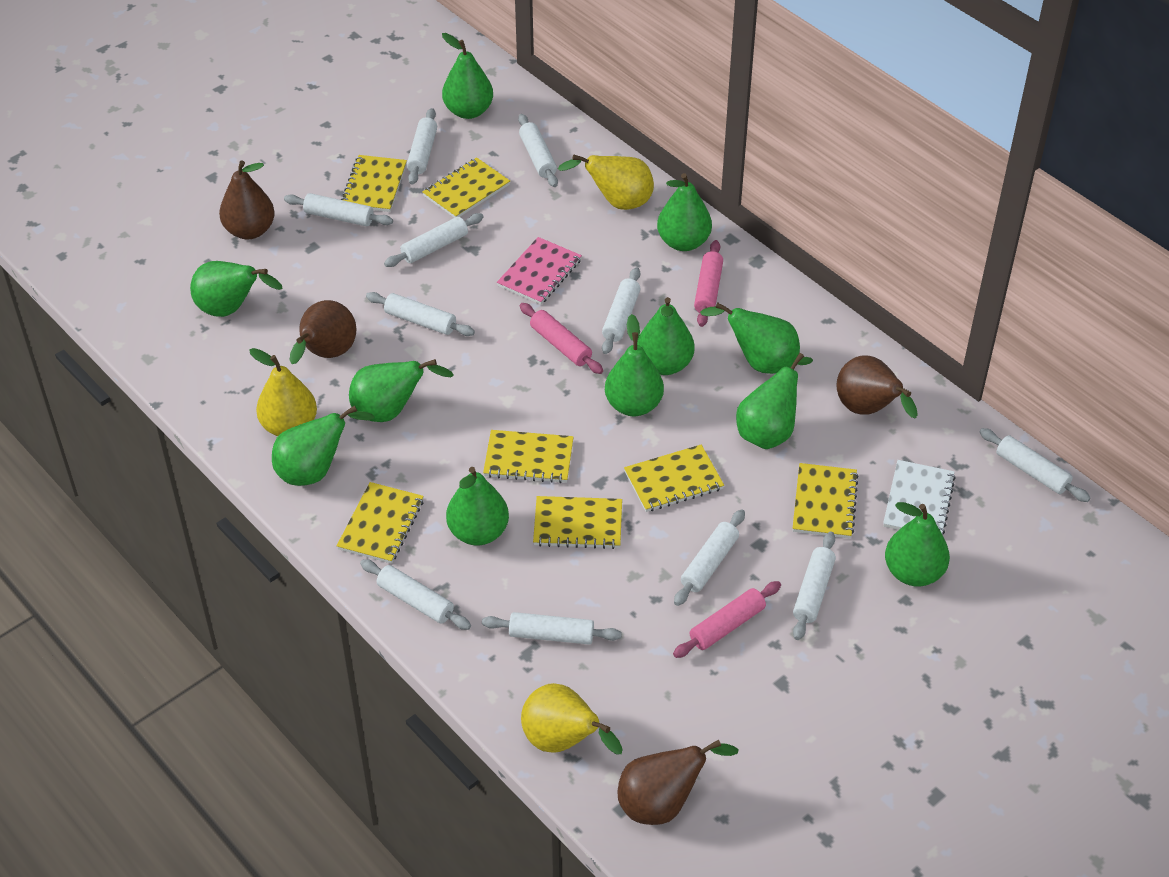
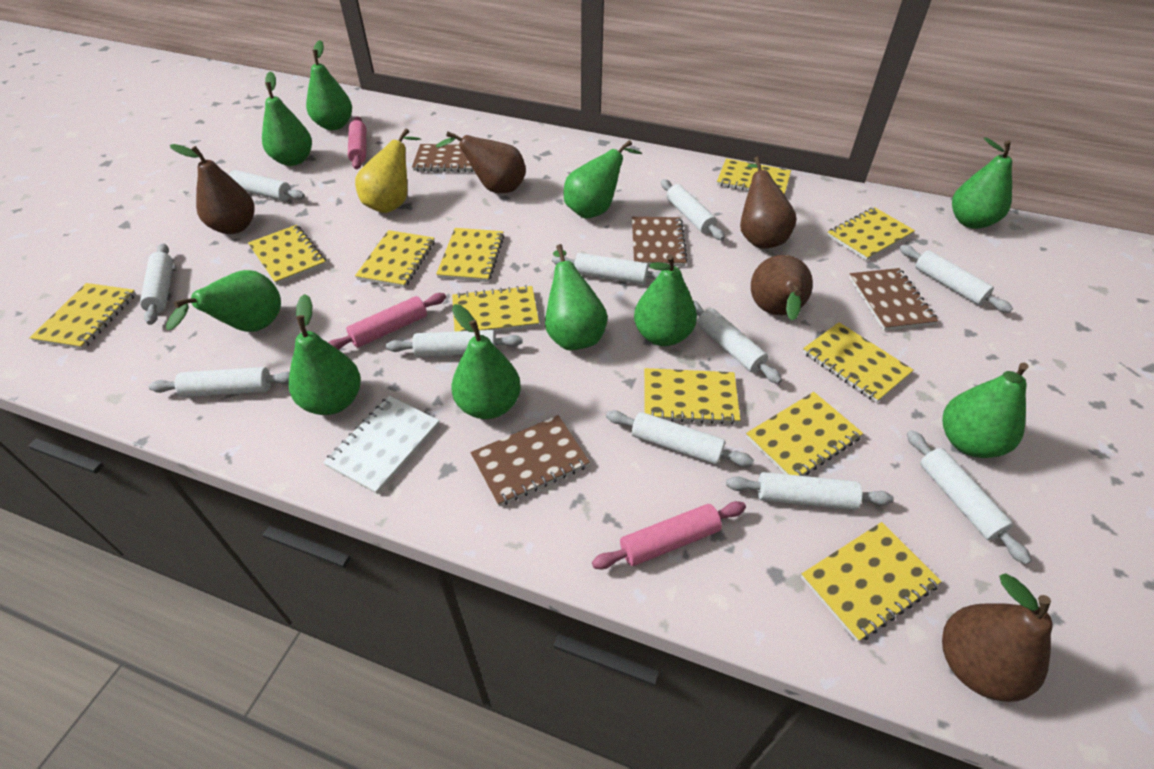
brown notebook: 0 -> 4
brown pear: 4 -> 5
green pear: 11 -> 10
pink notebook: 1 -> 0
yellow notebook: 7 -> 11
yellow pear: 3 -> 1

